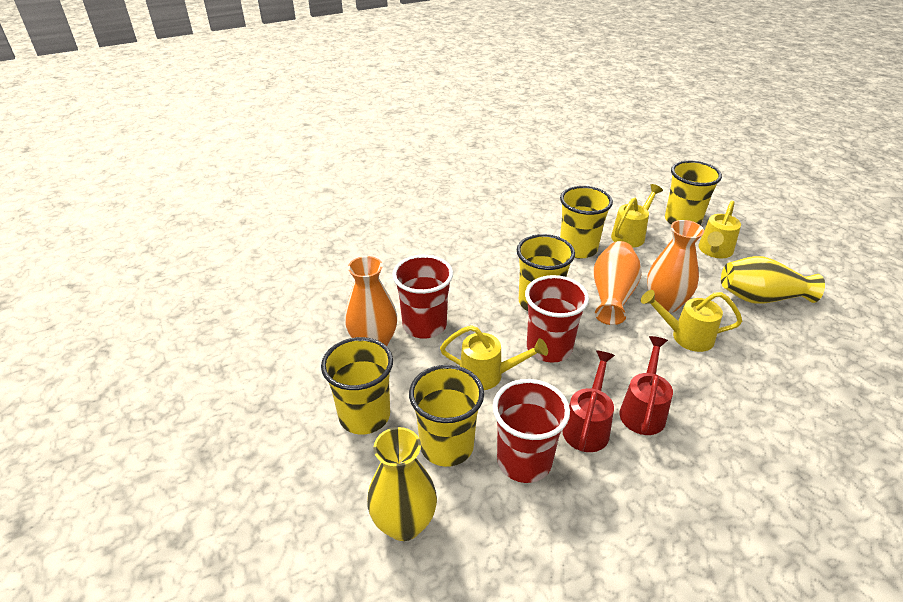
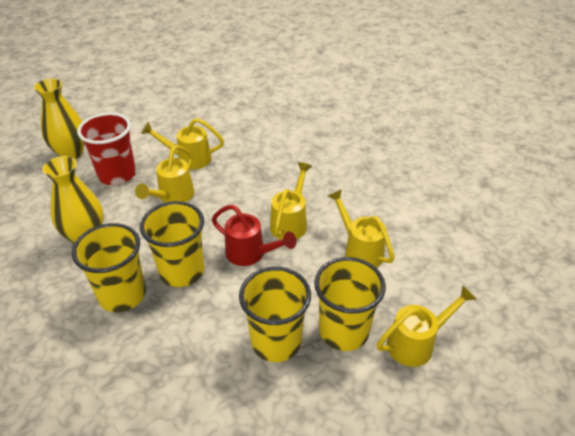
orange vase: 3 -> 0
red cup: 3 -> 1
red watering can: 2 -> 1
yellow cup: 5 -> 4
yellow watering can: 4 -> 5

